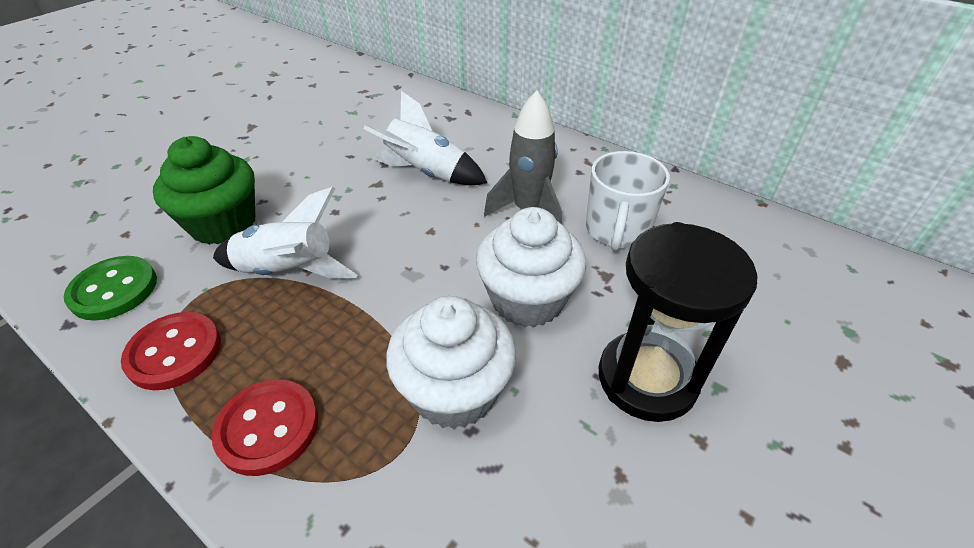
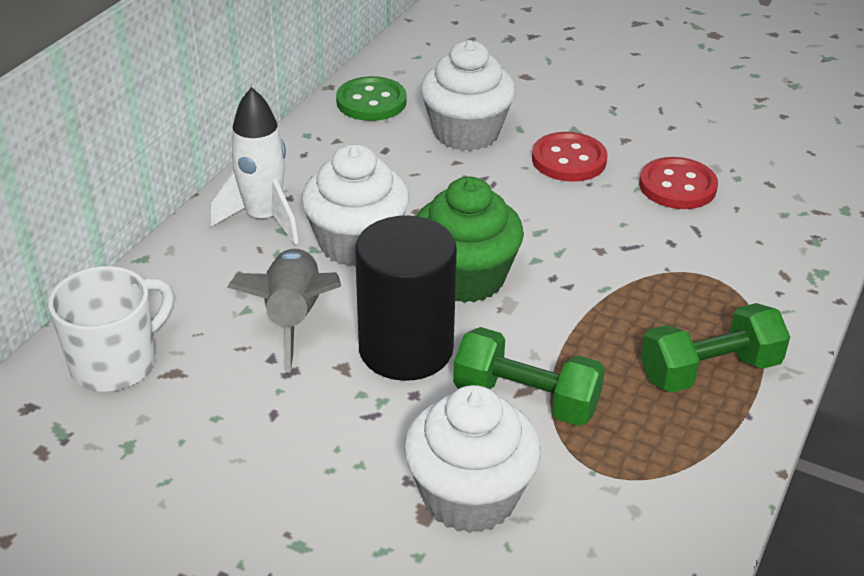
black cylinder: 0 -> 1
black hourglass: 1 -> 0
green dumbbell: 0 -> 2
white cupcake: 2 -> 3
white rocket: 2 -> 1

